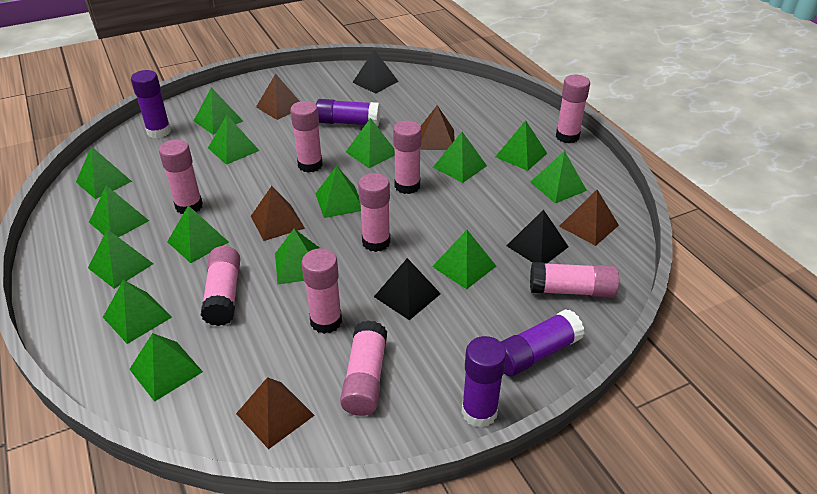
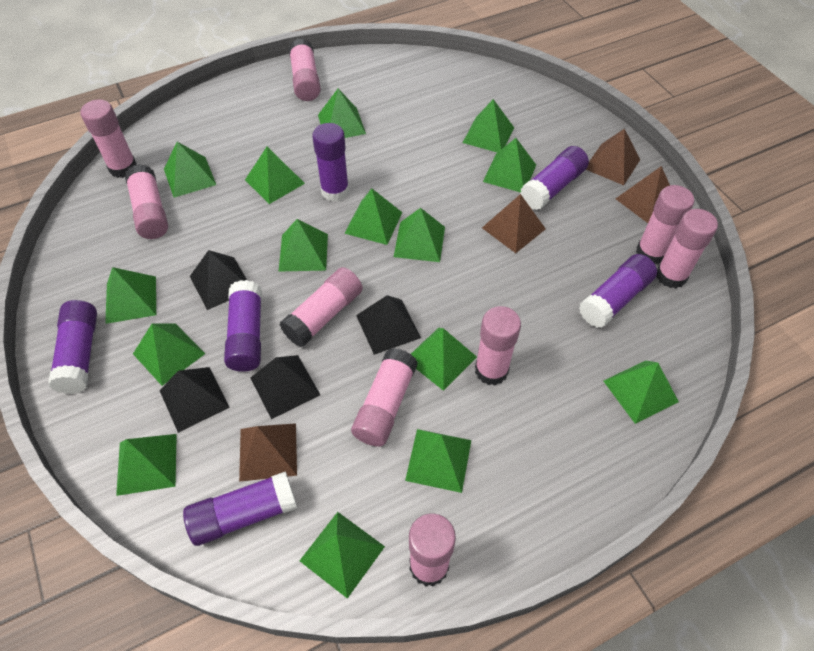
black pyramid: 3 -> 4
brown pyramid: 5 -> 4
purple glue stick: 4 -> 6

